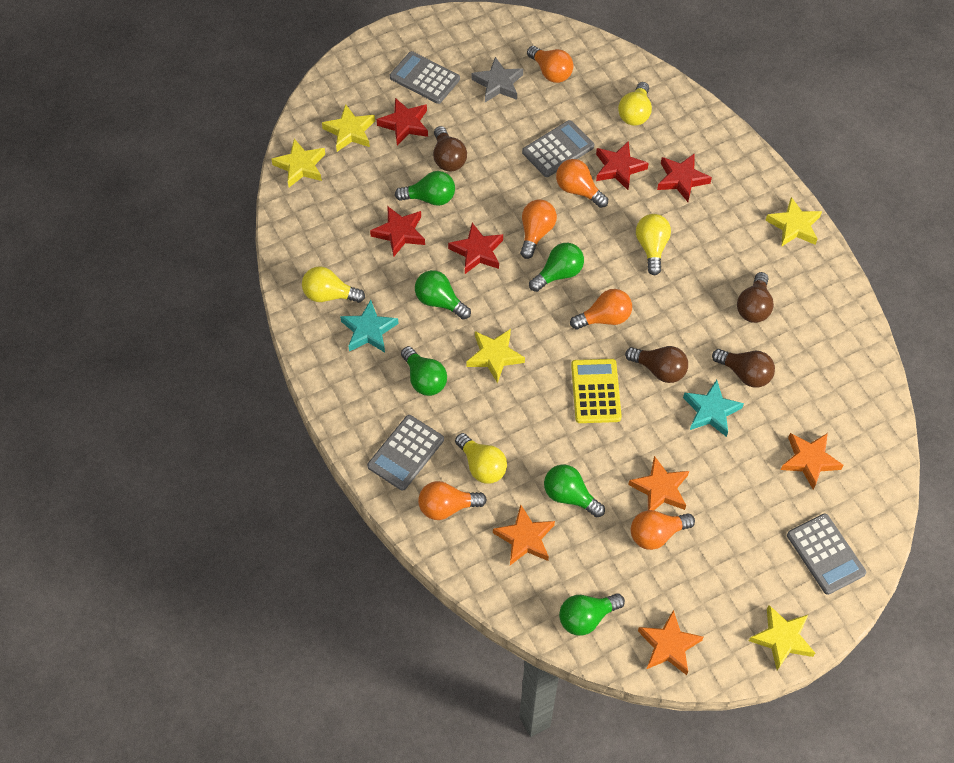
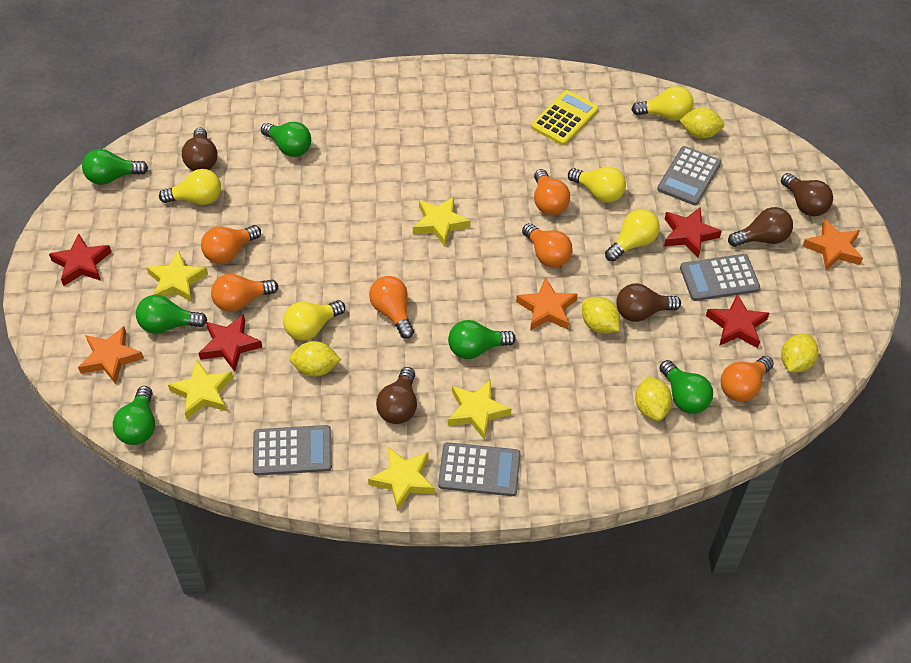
brown light bulb: 4 -> 5
grey star: 1 -> 0
orange star: 4 -> 3
red star: 5 -> 4
turquoise star: 2 -> 0
yellow lemon: 0 -> 5
yellow light bulb: 4 -> 5

